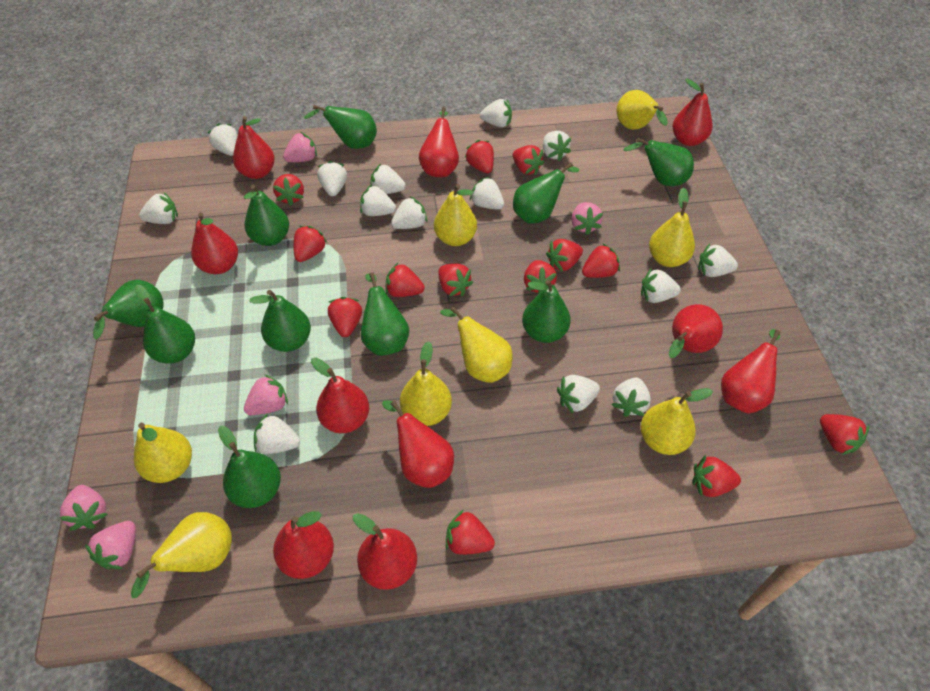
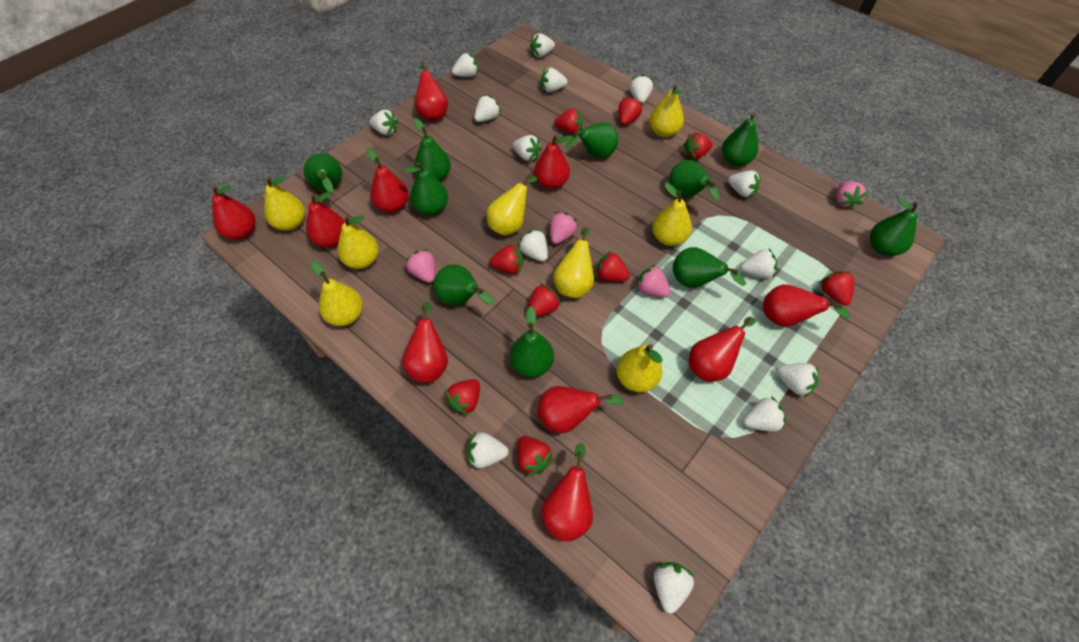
pink strawberry: 5 -> 4
red strawberry: 13 -> 9

